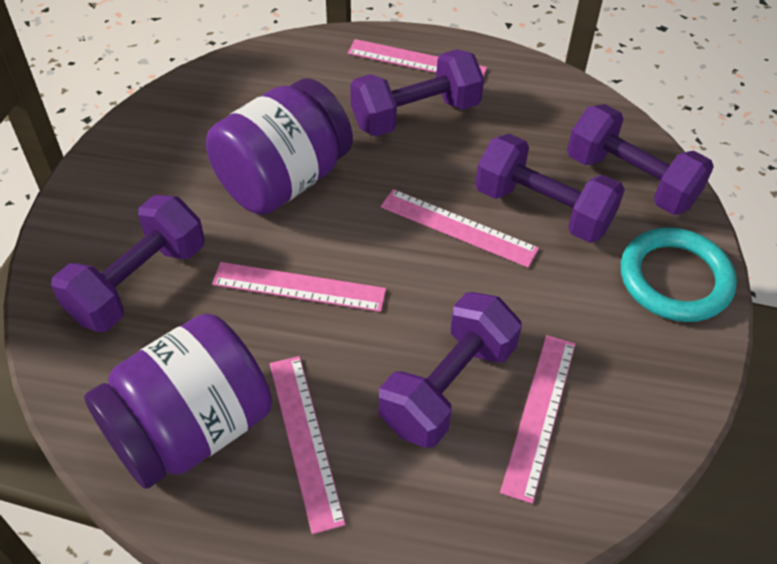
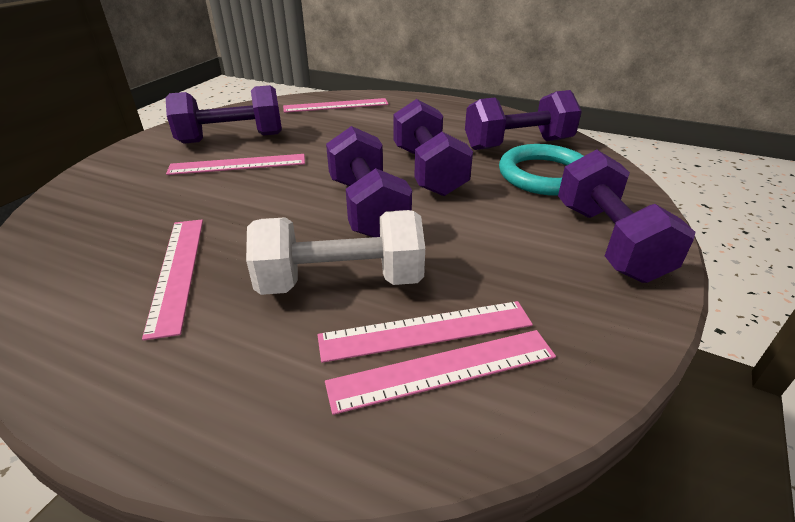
purple jar: 2 -> 0
white dumbbell: 0 -> 1

